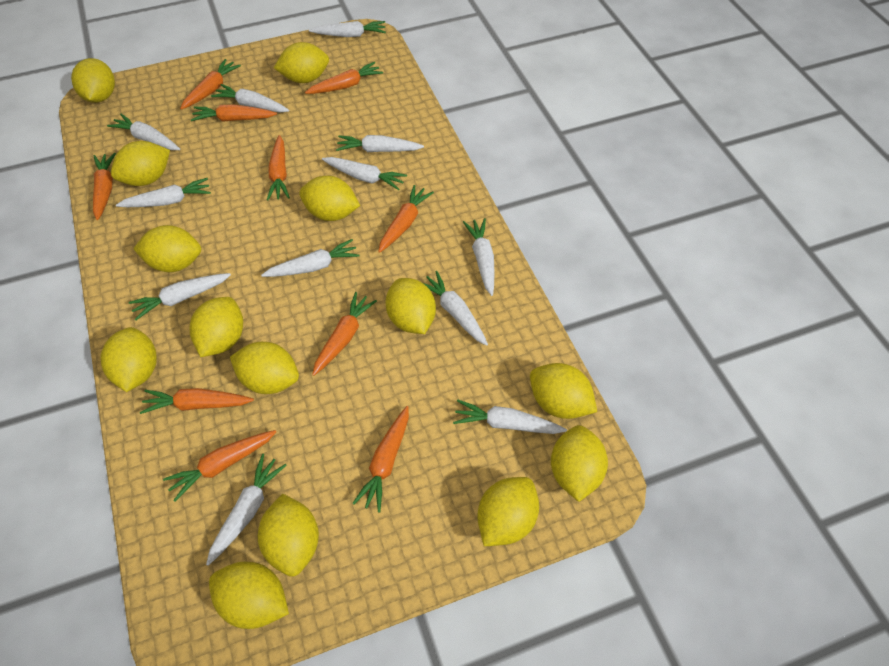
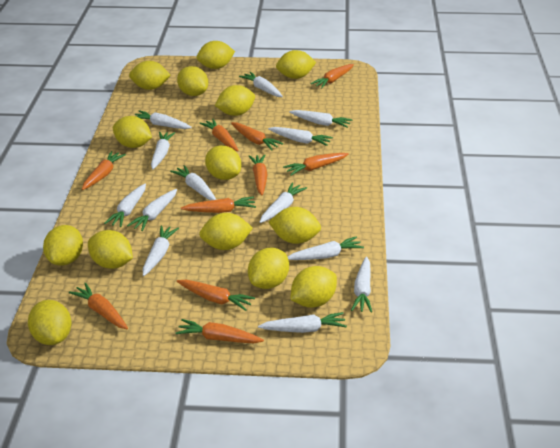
white carrot: 12 -> 13

